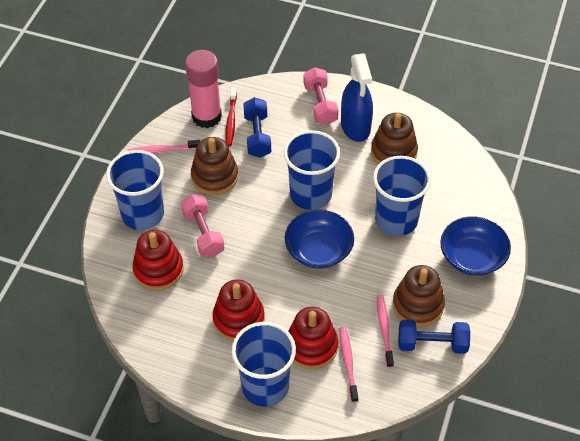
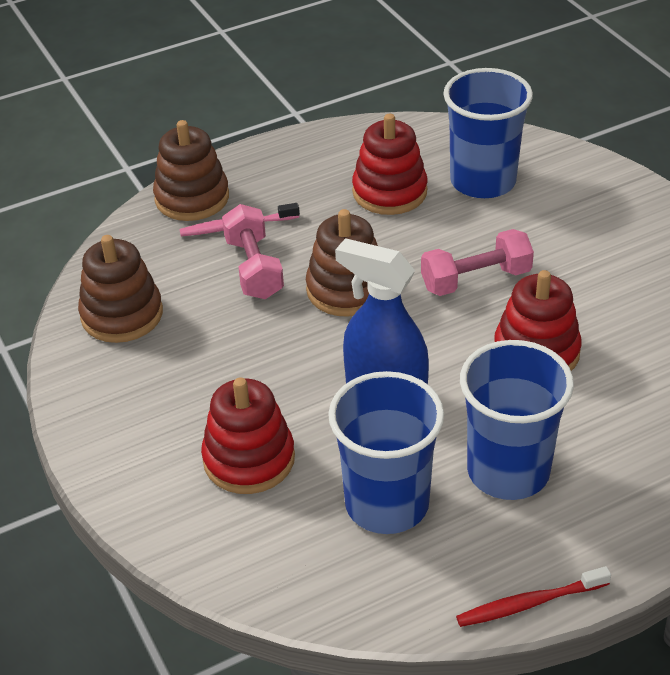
blue bowl: 2 -> 0
blue cup: 4 -> 3
blue dumbbell: 2 -> 0
pink glue stick: 1 -> 0
pink toothbrush: 3 -> 1

